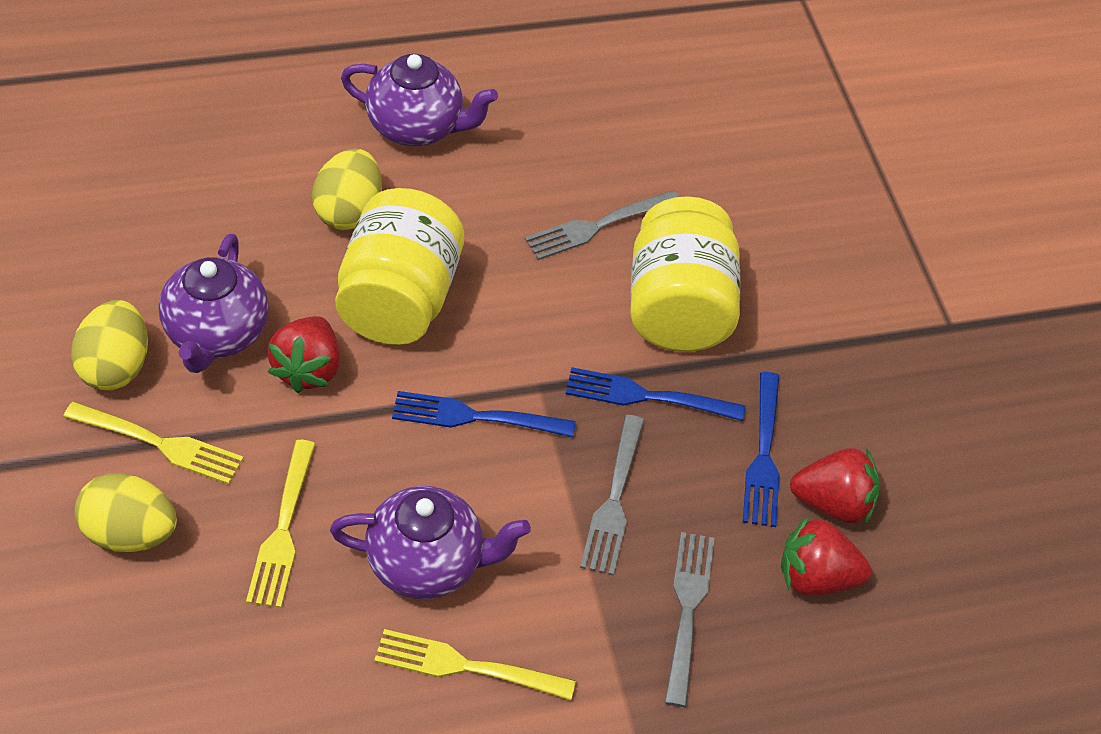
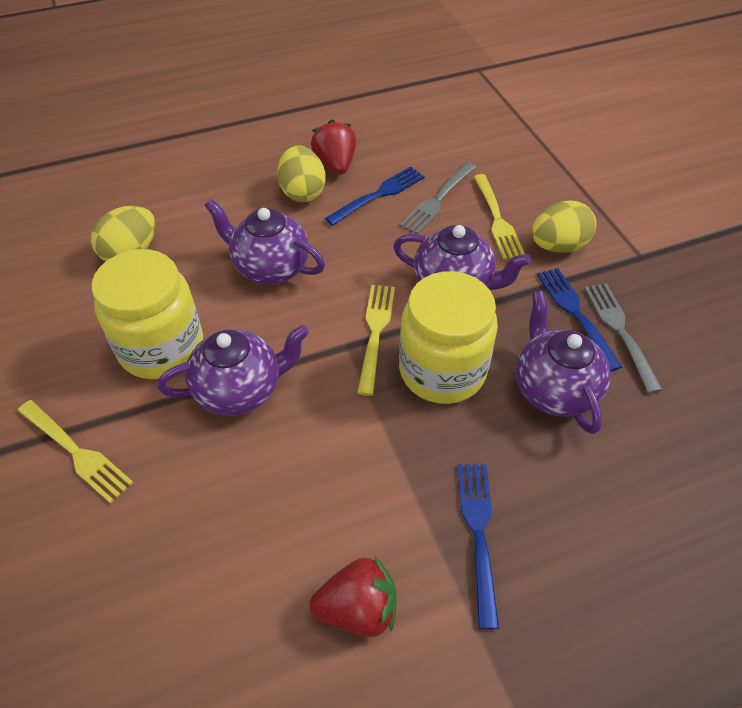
grey fork: 3 -> 2
purple teapot: 3 -> 4
red strawberry: 3 -> 2

